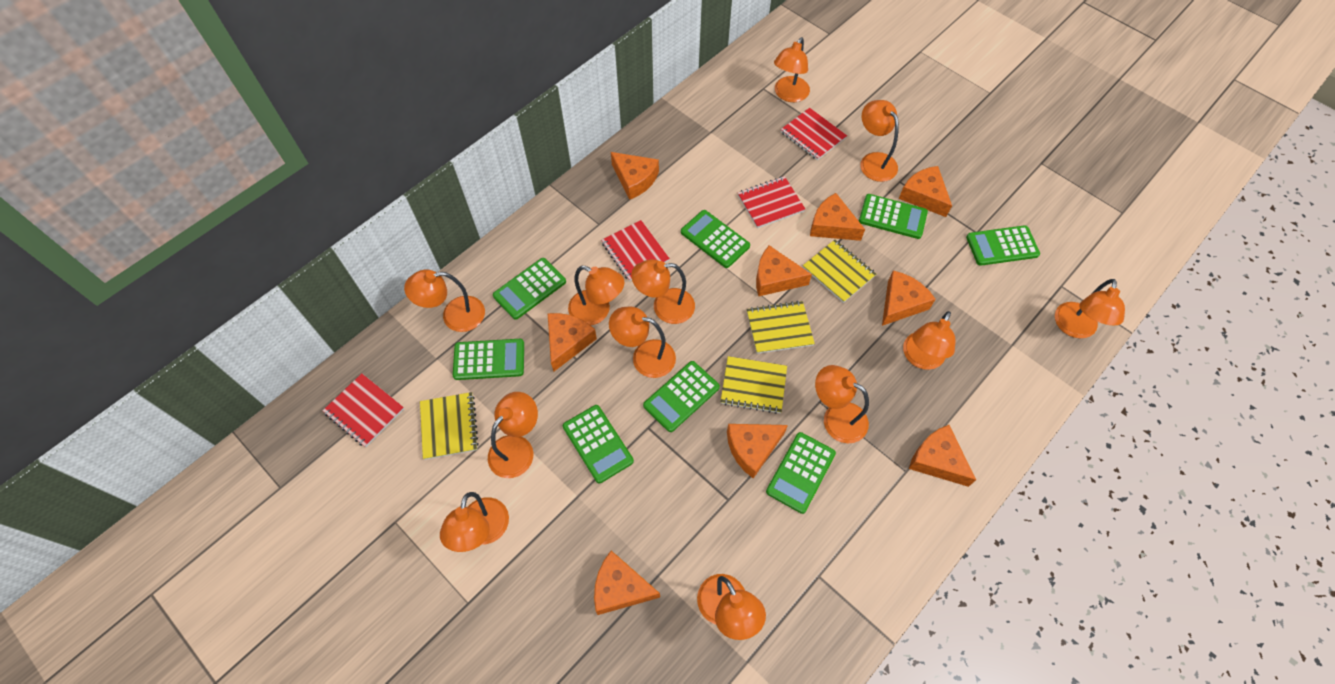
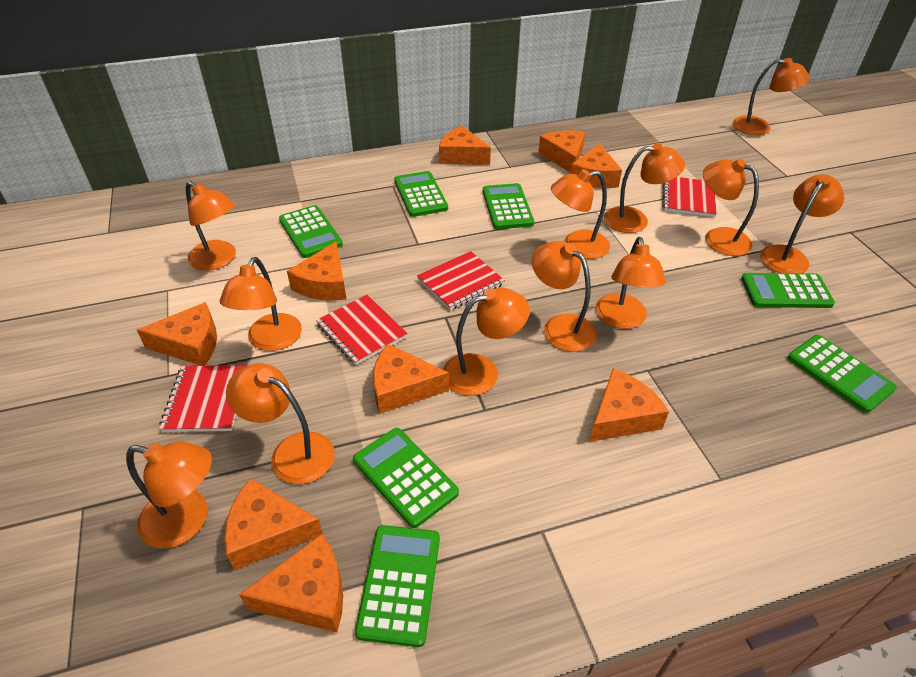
green calculator: 8 -> 7
yellow notebook: 4 -> 0

